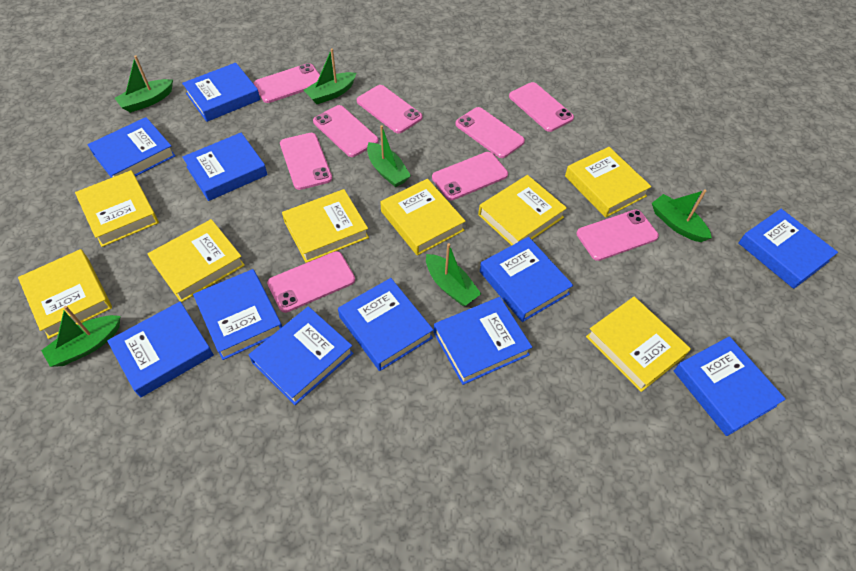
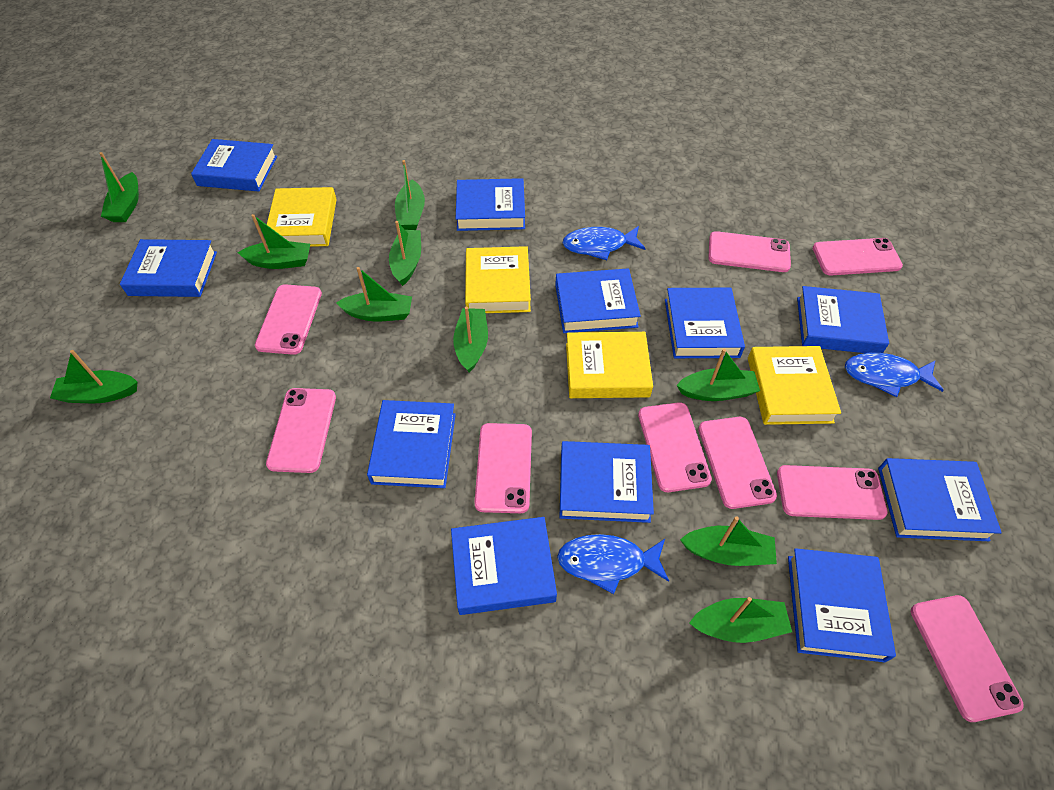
blue fish: 0 -> 3
green boat: 6 -> 10
yellow book: 8 -> 4

